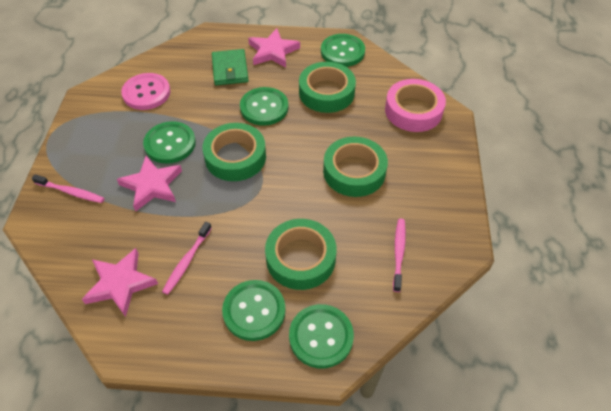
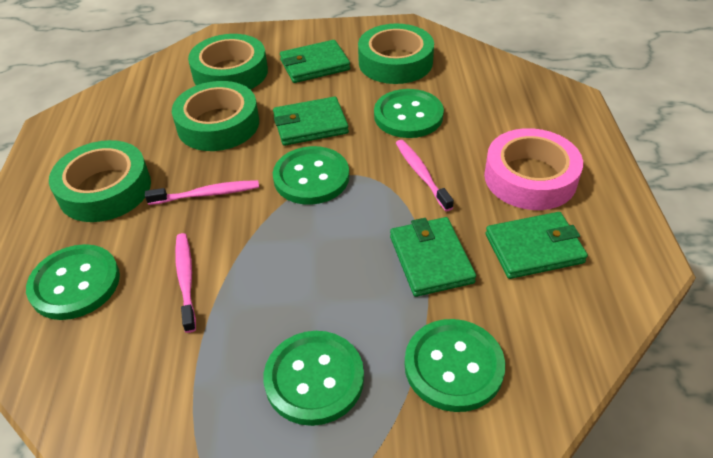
green wallet: 1 -> 4
pink button: 1 -> 0
pink star: 3 -> 0

